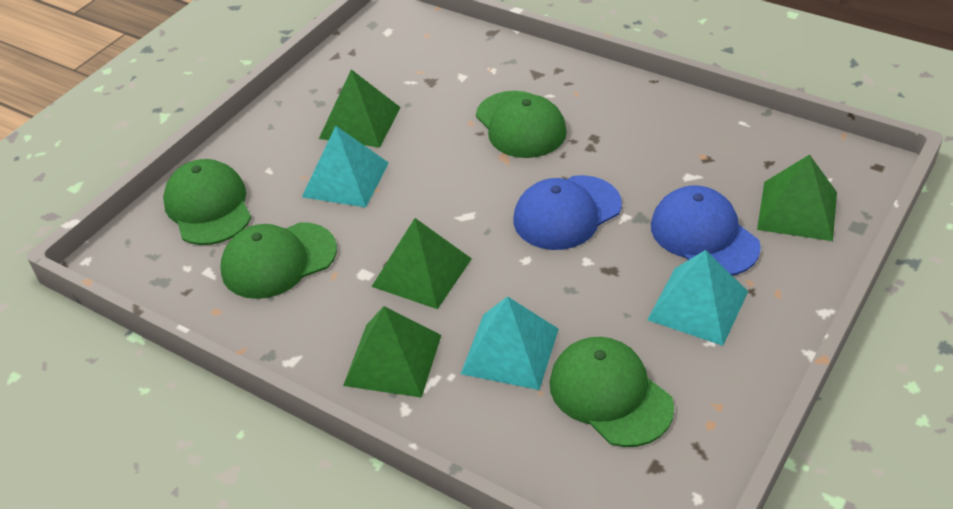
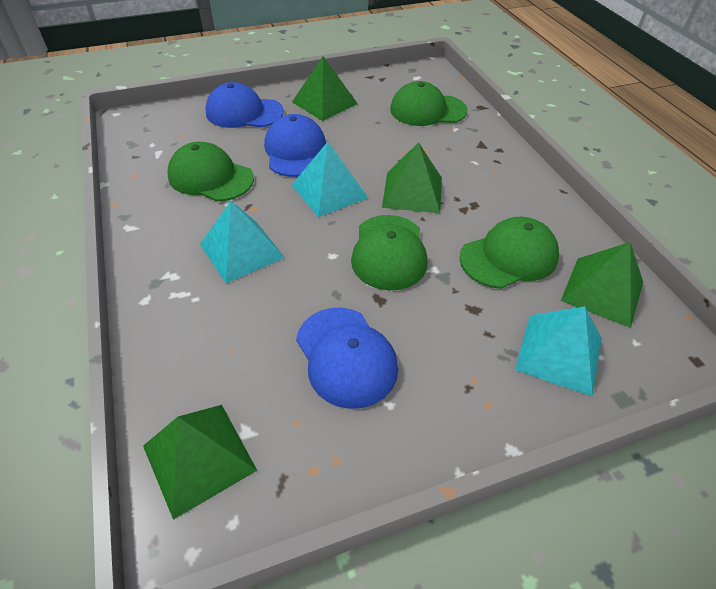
blue cap: 2 -> 3

